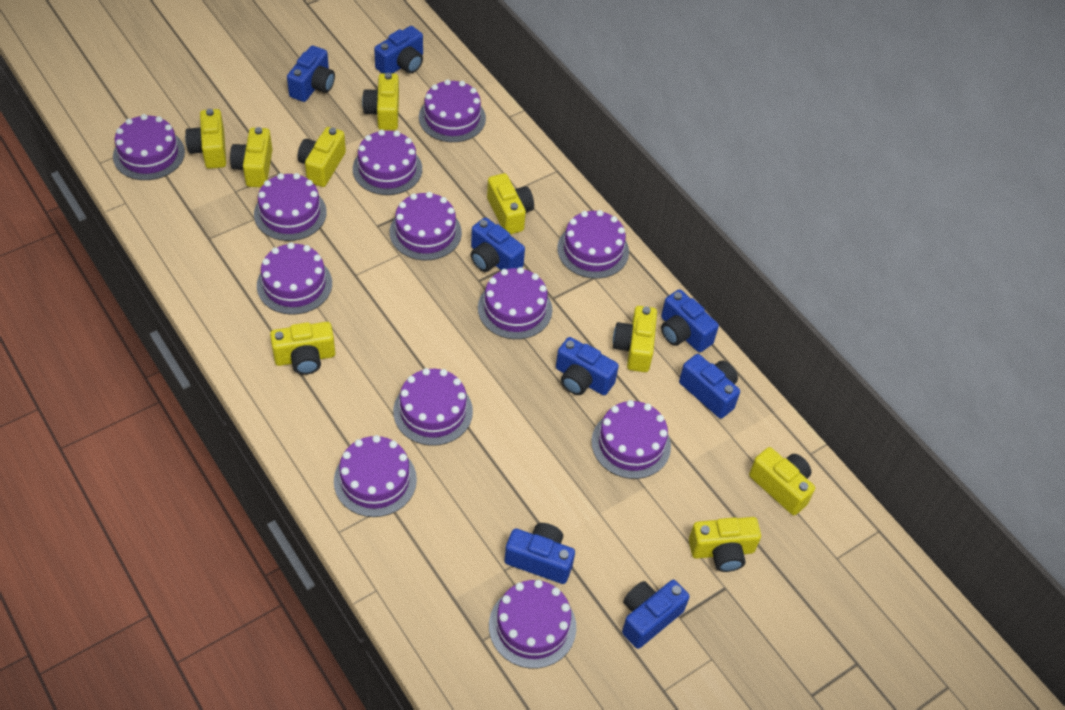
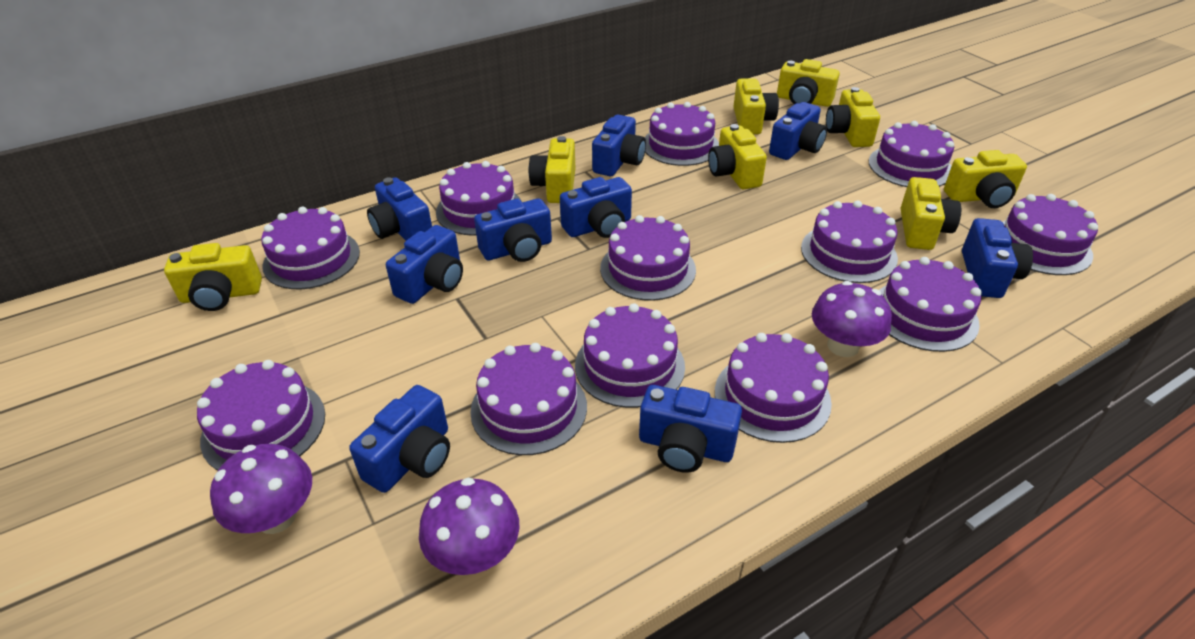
blue camera: 8 -> 9
purple mushroom: 0 -> 3
yellow camera: 9 -> 8

